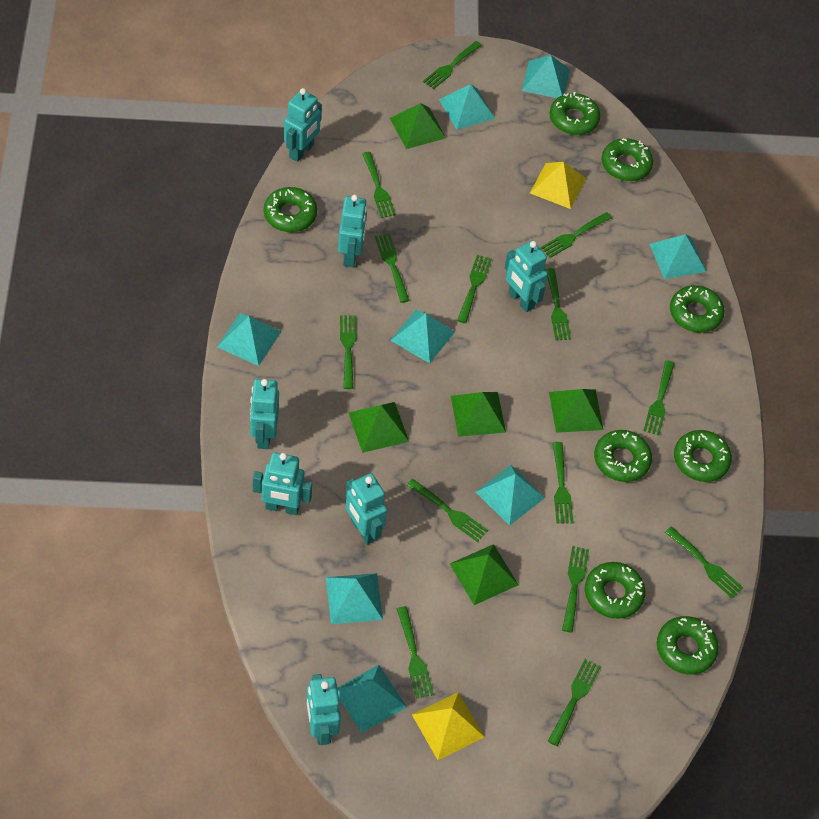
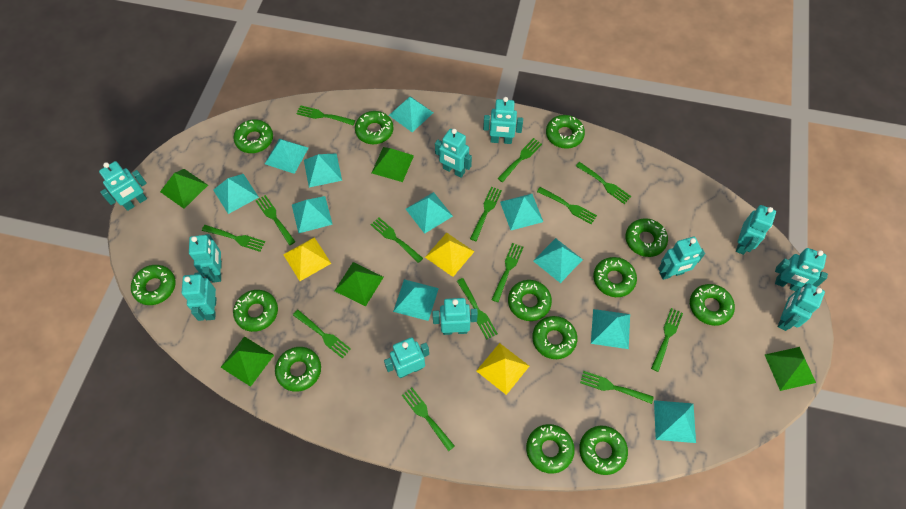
green donut: 8 -> 13
turquoise pyramid: 8 -> 11
turquoise robot: 7 -> 11
yellow pyramid: 2 -> 3

